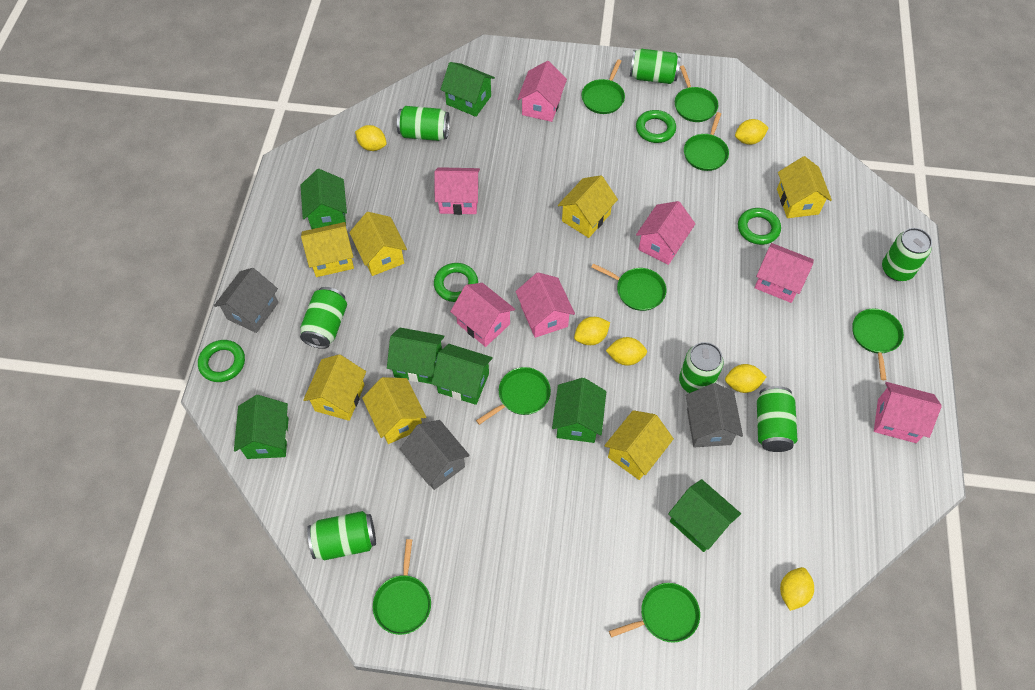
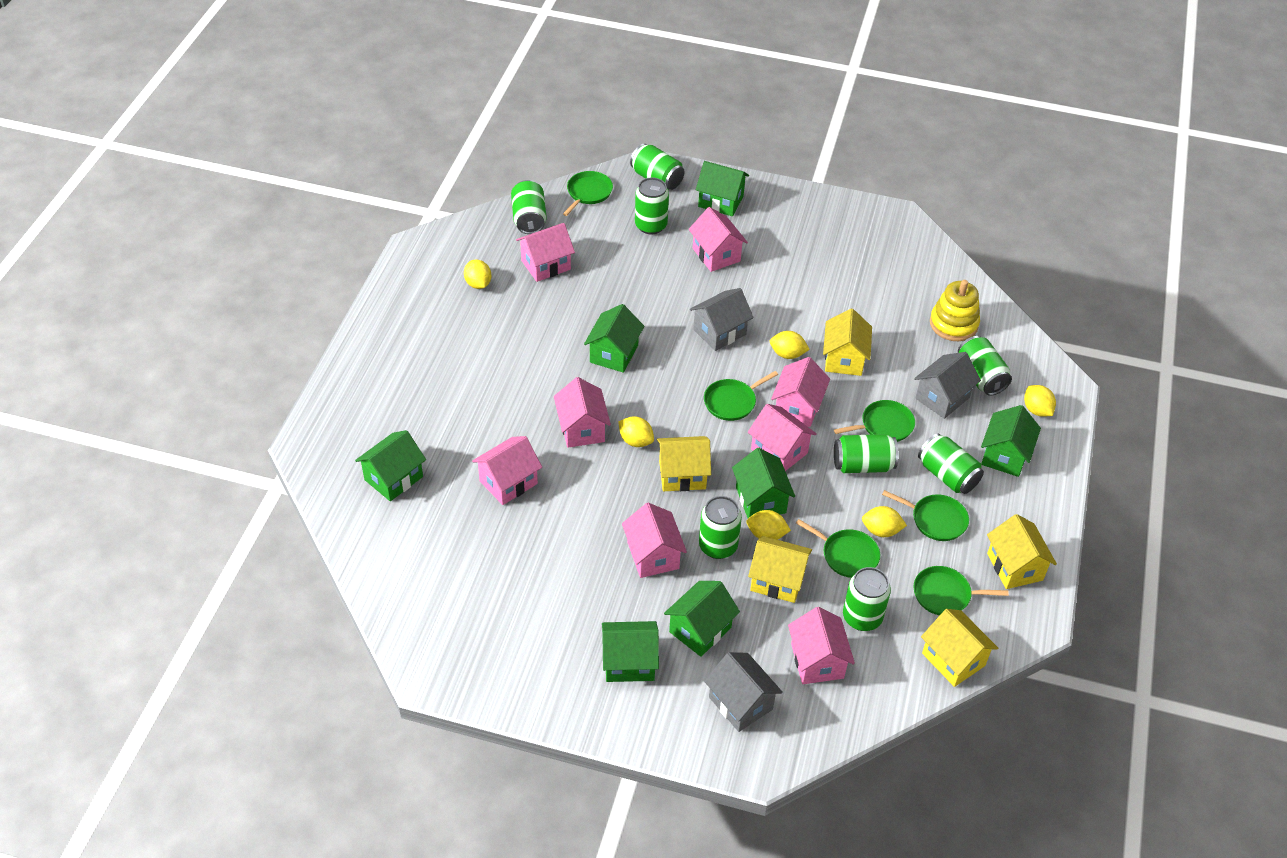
green can: 7 -> 8
green pan: 8 -> 6
green ring: 4 -> 0
pink house: 7 -> 8
yellow house: 7 -> 5
yellow stacking toy: 0 -> 1

